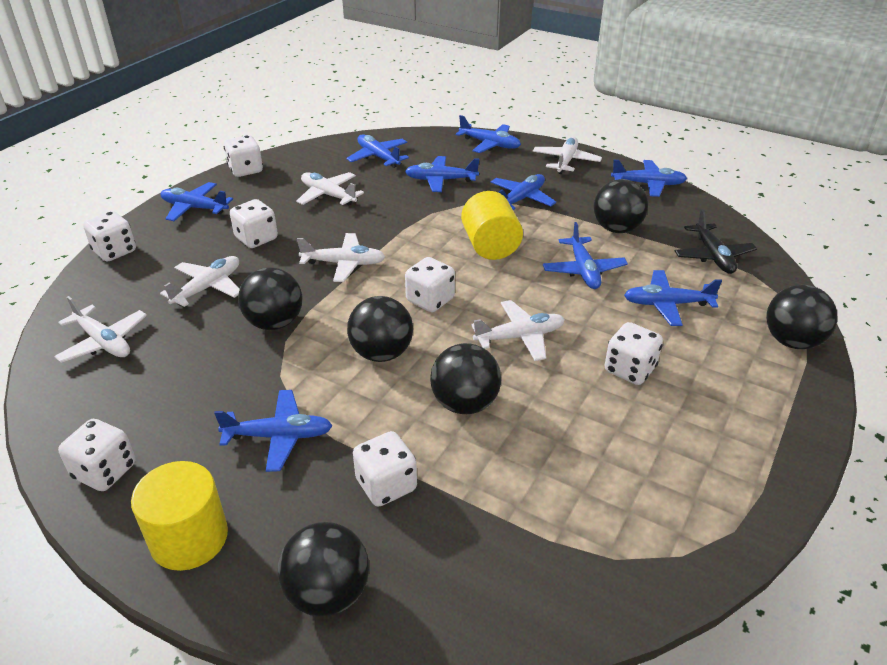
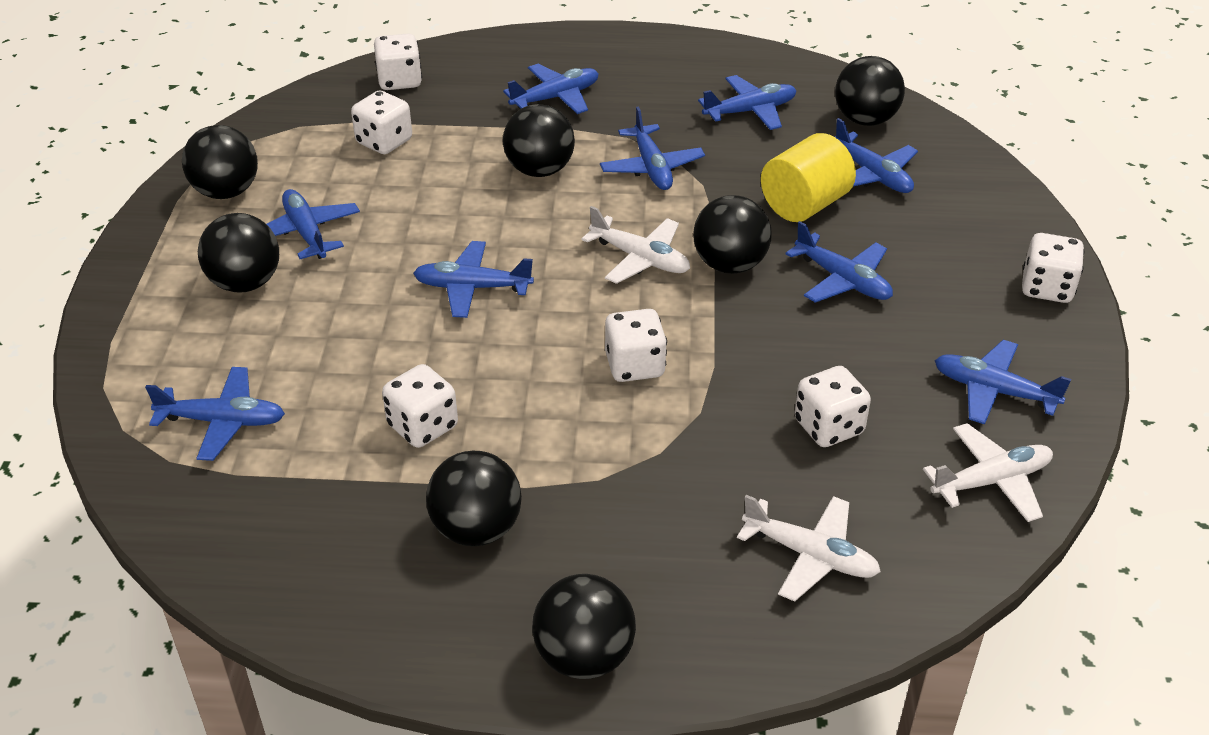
black ball: 6 -> 7
black plane: 1 -> 0
white dice: 7 -> 6
white plane: 6 -> 3
yellow cylinder: 2 -> 1

